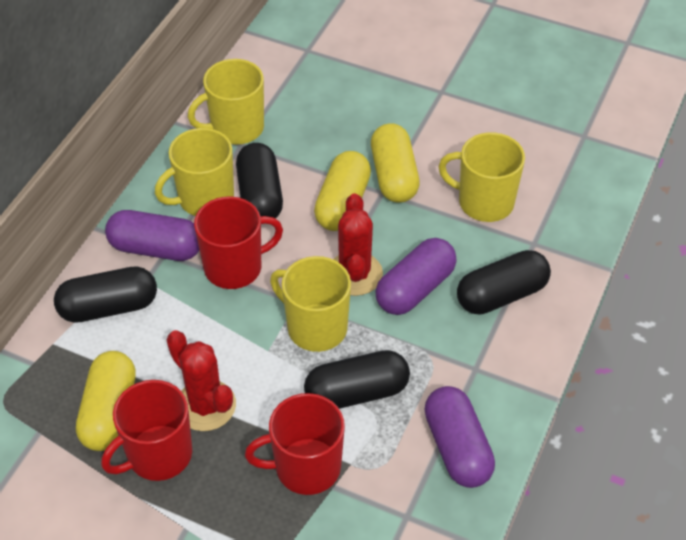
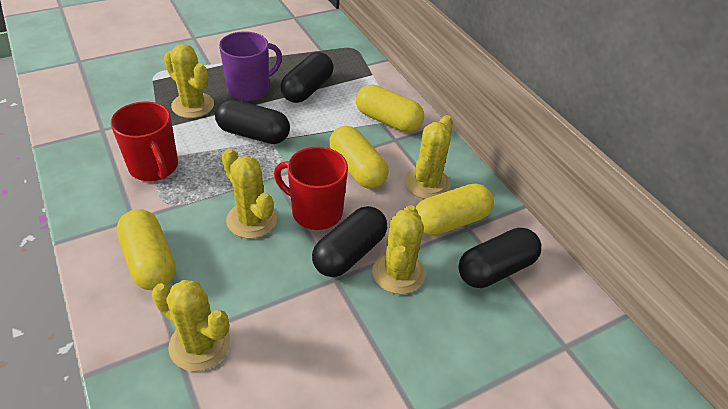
purple capsule: 3 -> 0
purple mug: 0 -> 1
red cactus: 2 -> 0
red mug: 3 -> 2
yellow cactus: 0 -> 5
yellow capsule: 3 -> 4
yellow mug: 4 -> 0

